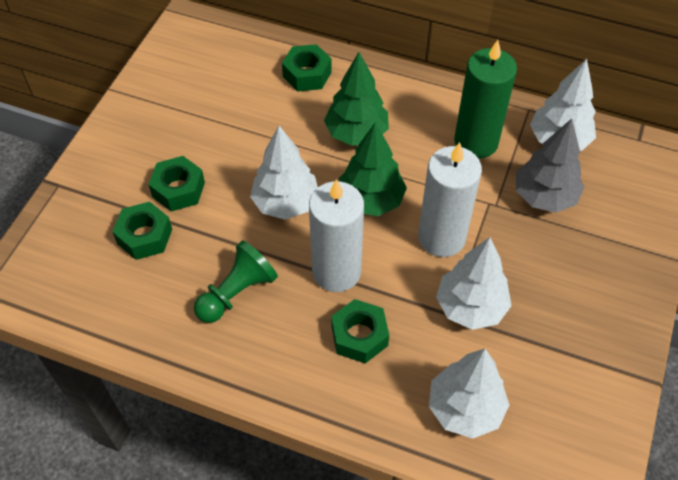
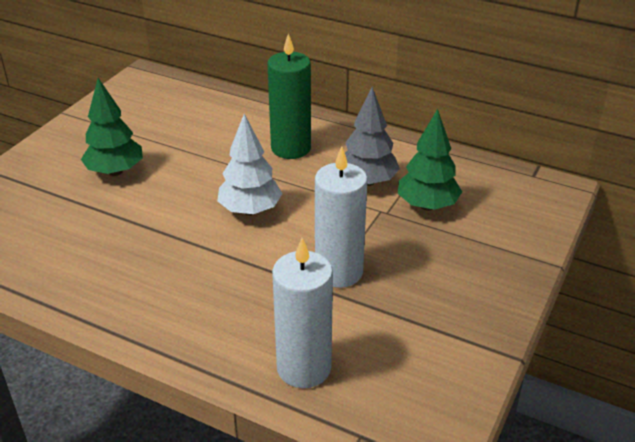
green nut: 4 -> 0
green pawn: 1 -> 0
white tree: 4 -> 1

